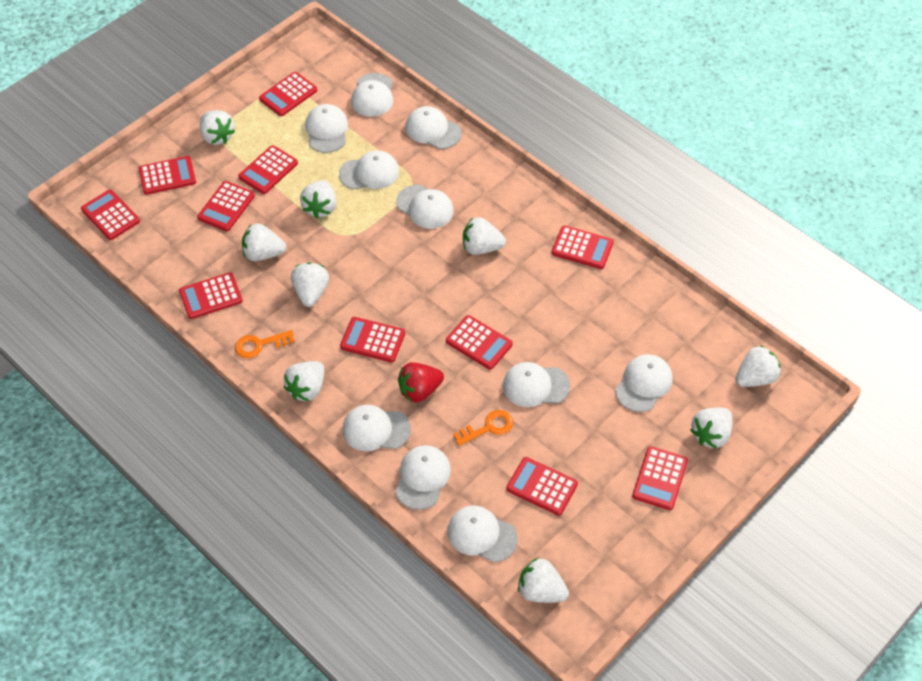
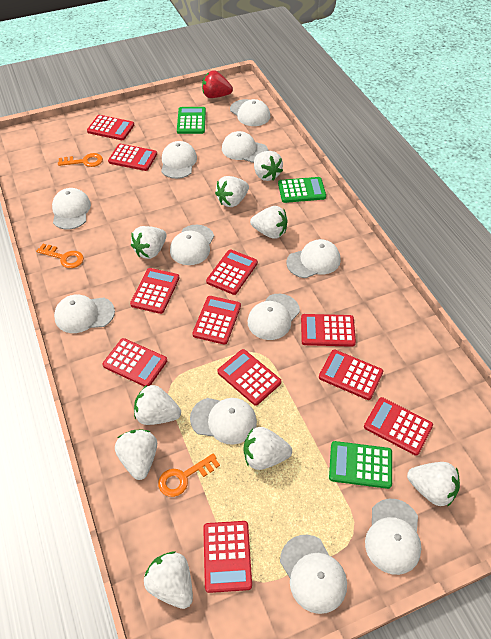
green calculator: 0 -> 3
orange key: 2 -> 3
white cap: 10 -> 11

